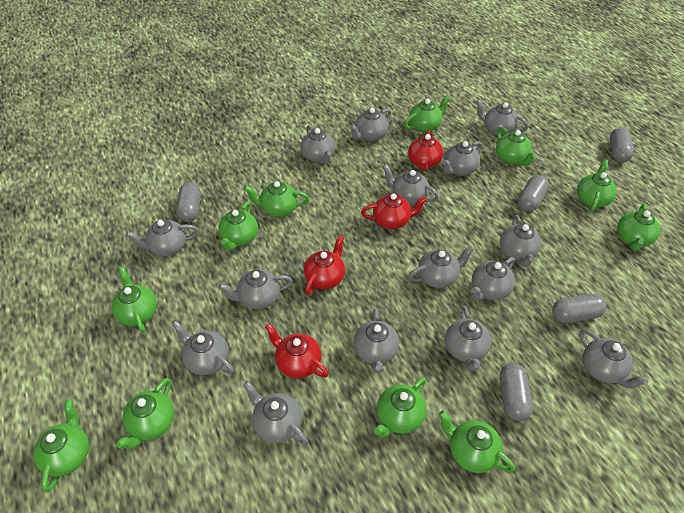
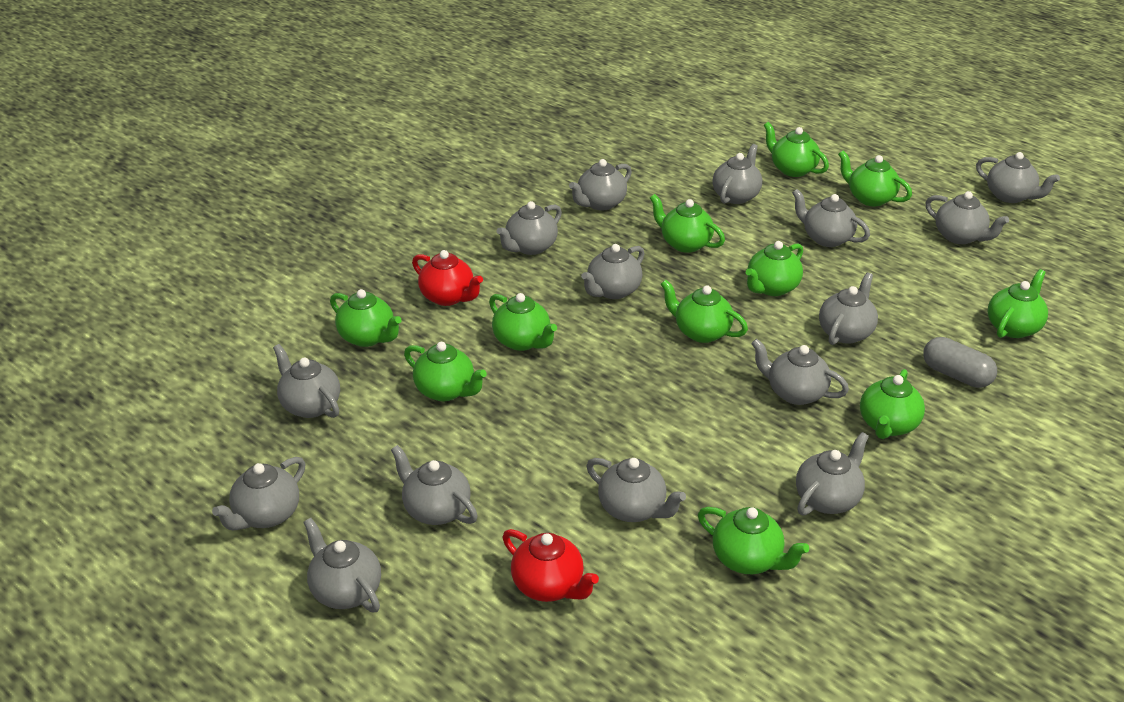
grey capsule: 5 -> 1
red teapot: 4 -> 2

